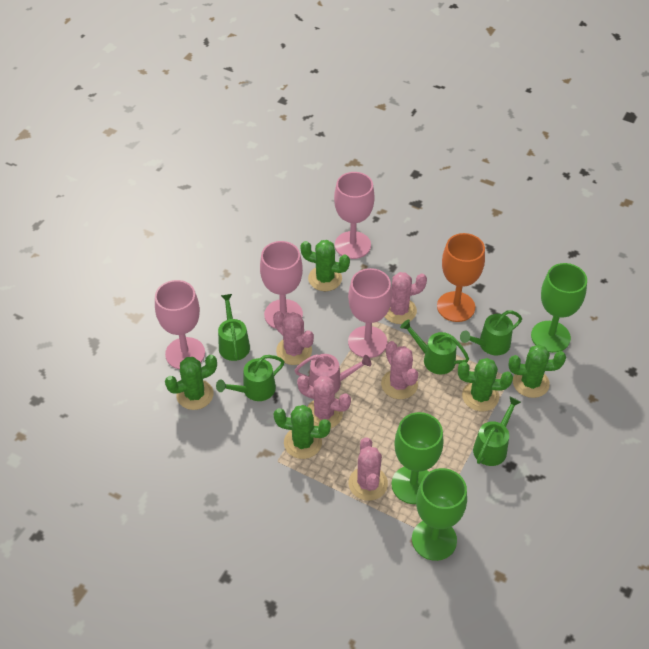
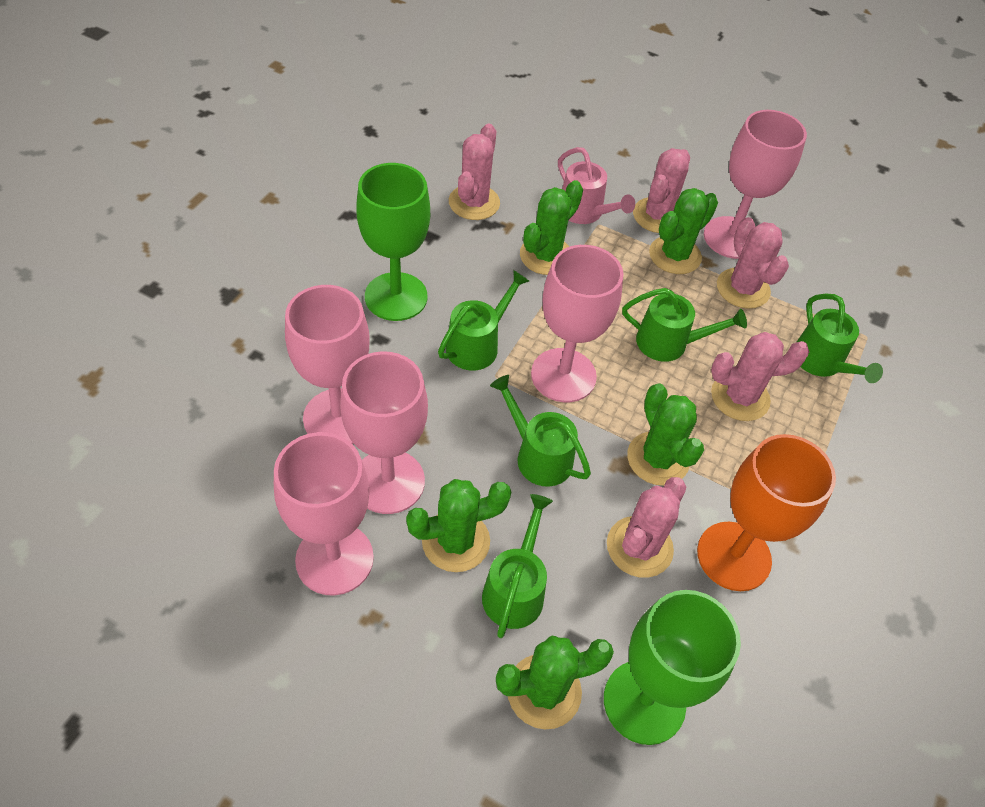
green goblet: 3 -> 2
pink goblet: 4 -> 5

